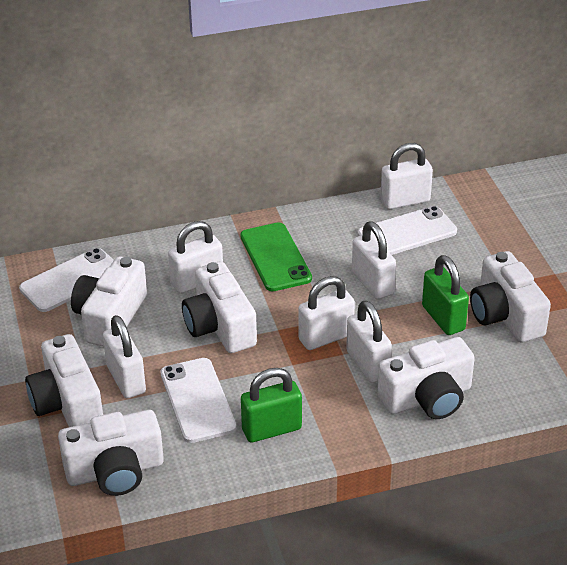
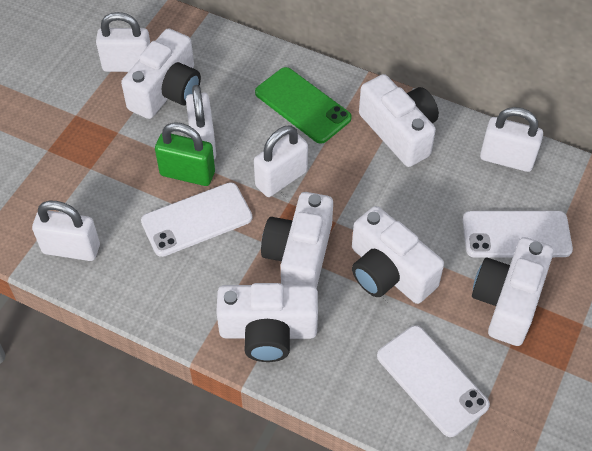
green padlock: 2 -> 1
white padlock: 6 -> 5

